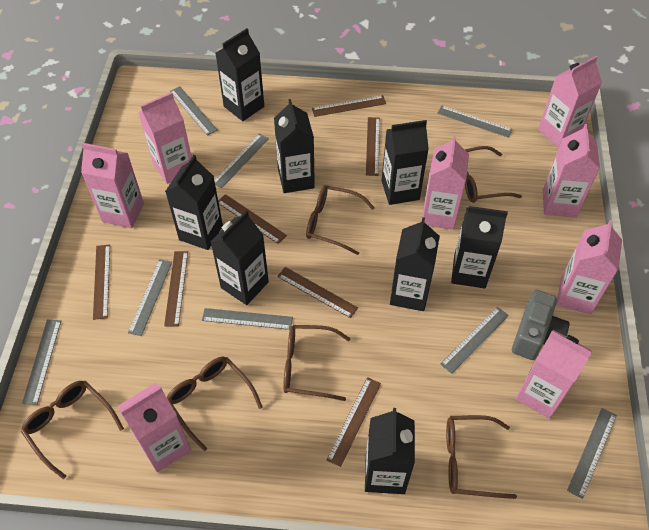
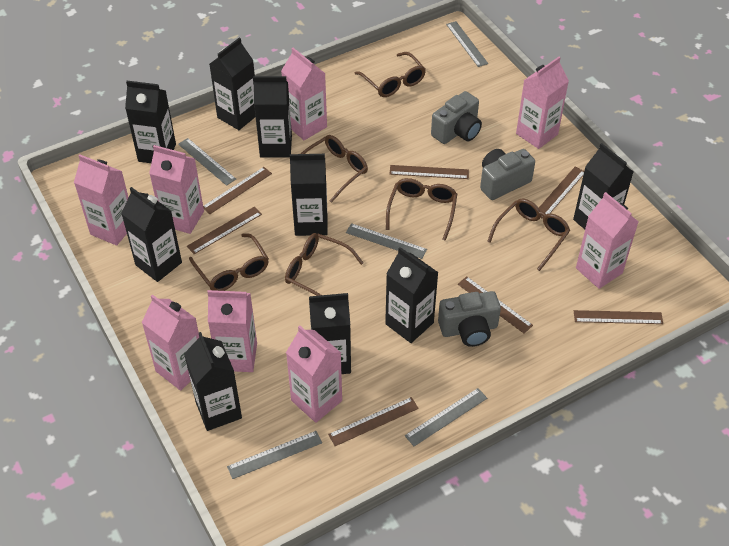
black carton: 8 -> 9
grey camera: 1 -> 3
grey ruler: 8 -> 5

